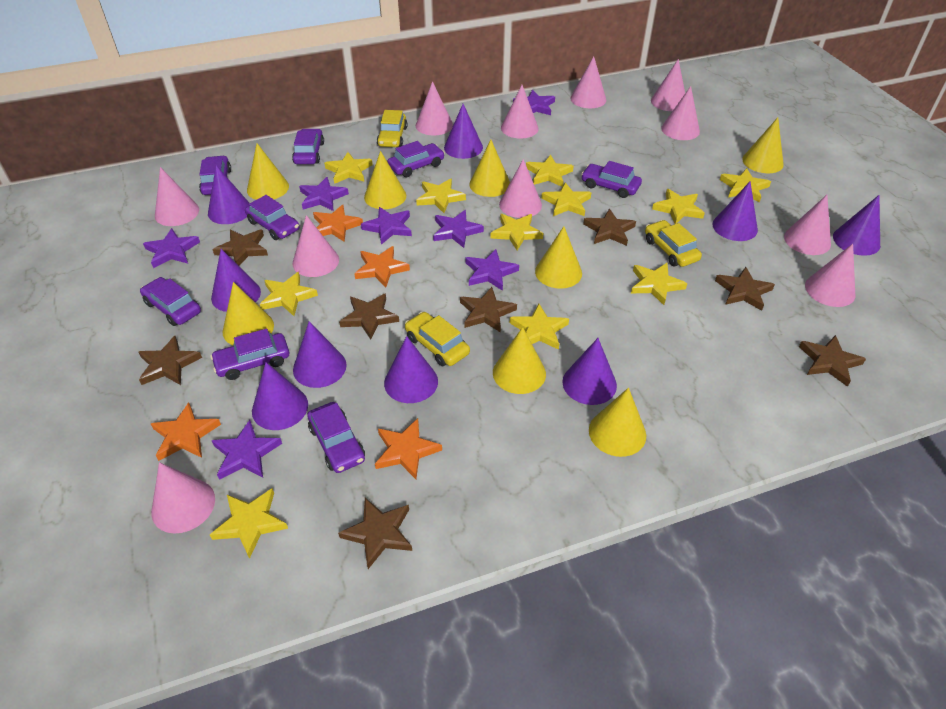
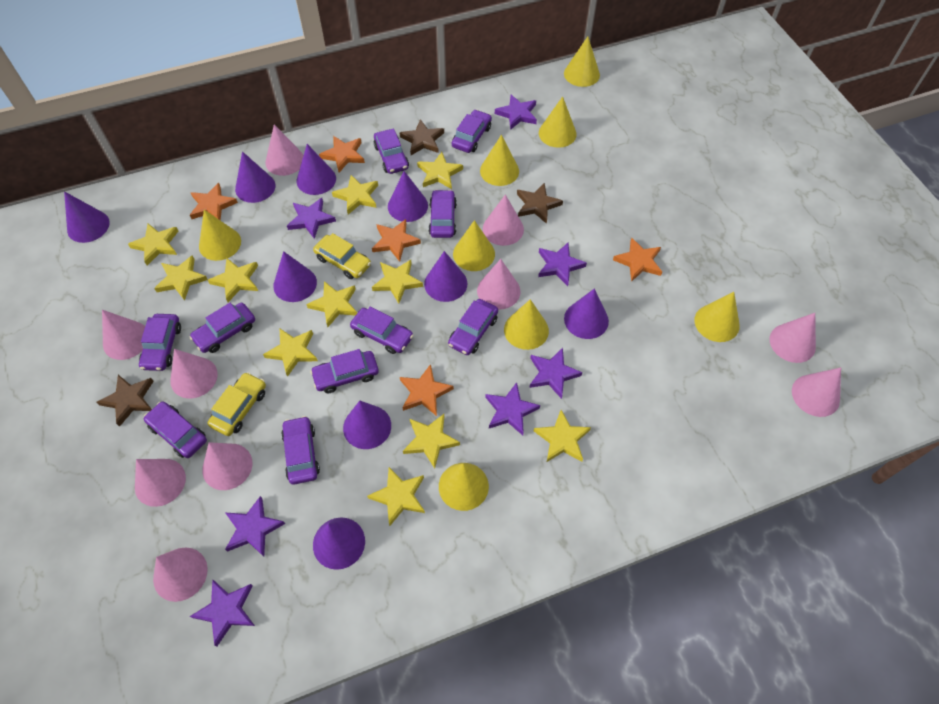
brown star: 8 -> 3
orange star: 4 -> 5
pink cone: 11 -> 10
purple car: 8 -> 10
yellow car: 3 -> 2

